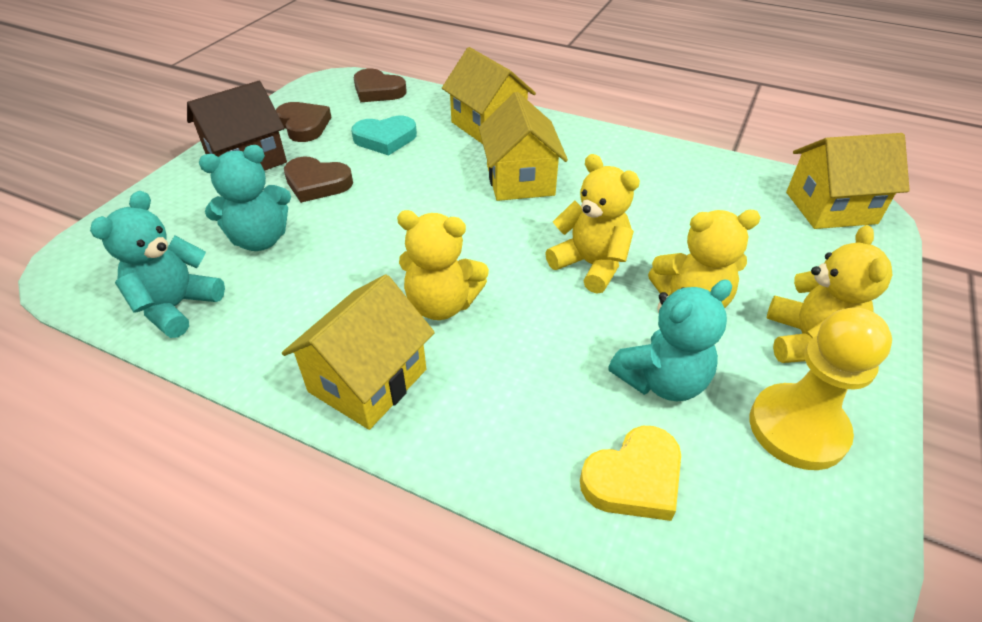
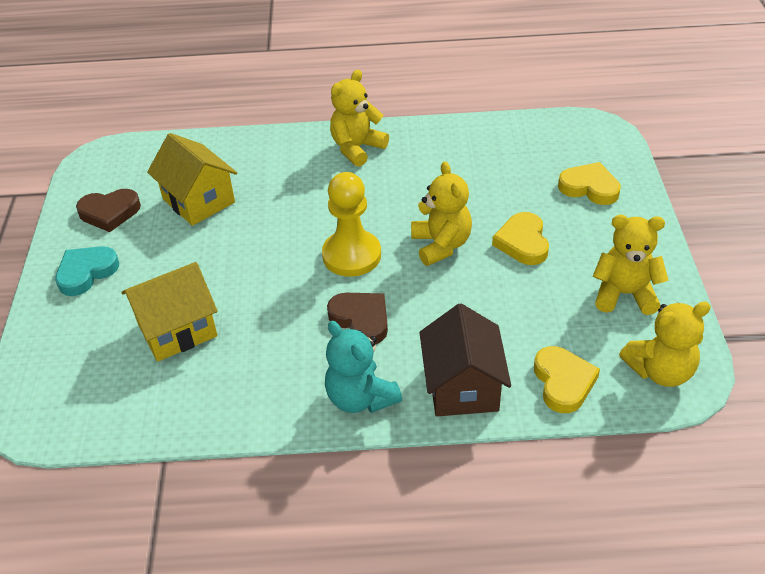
brown heart: 3 -> 2
turquoise teddy bear: 3 -> 1
yellow heart: 1 -> 3
yellow house: 4 -> 2

